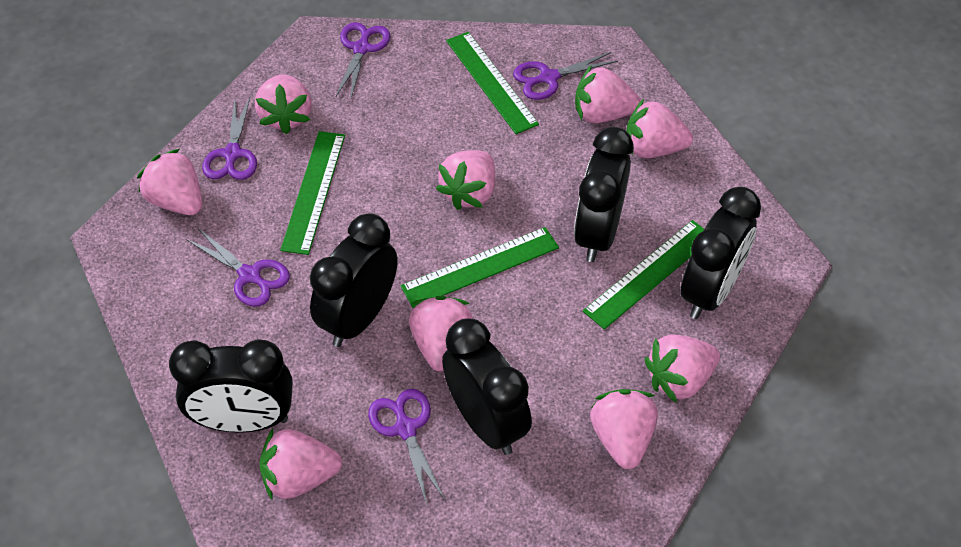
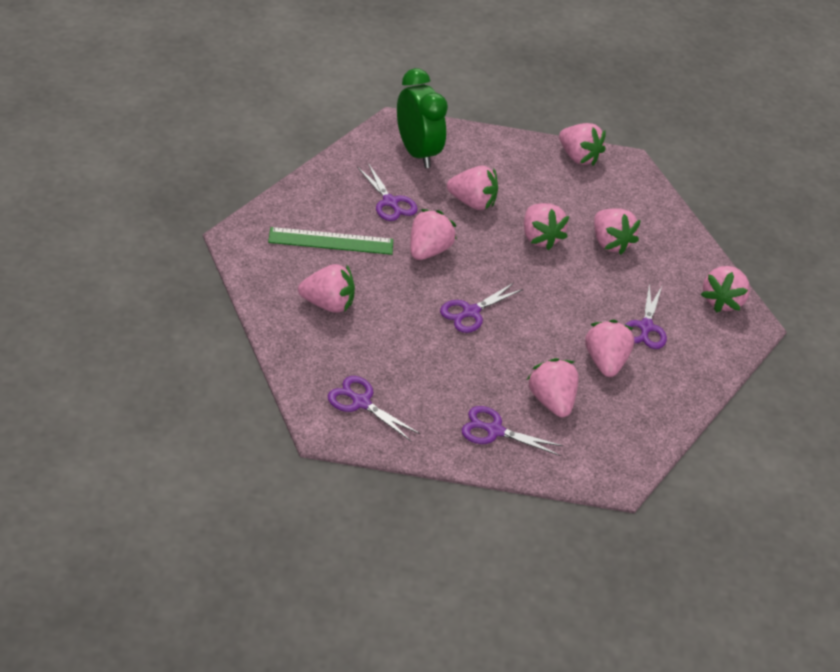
black clock: 5 -> 0
green clock: 0 -> 1
green ruler: 4 -> 1

